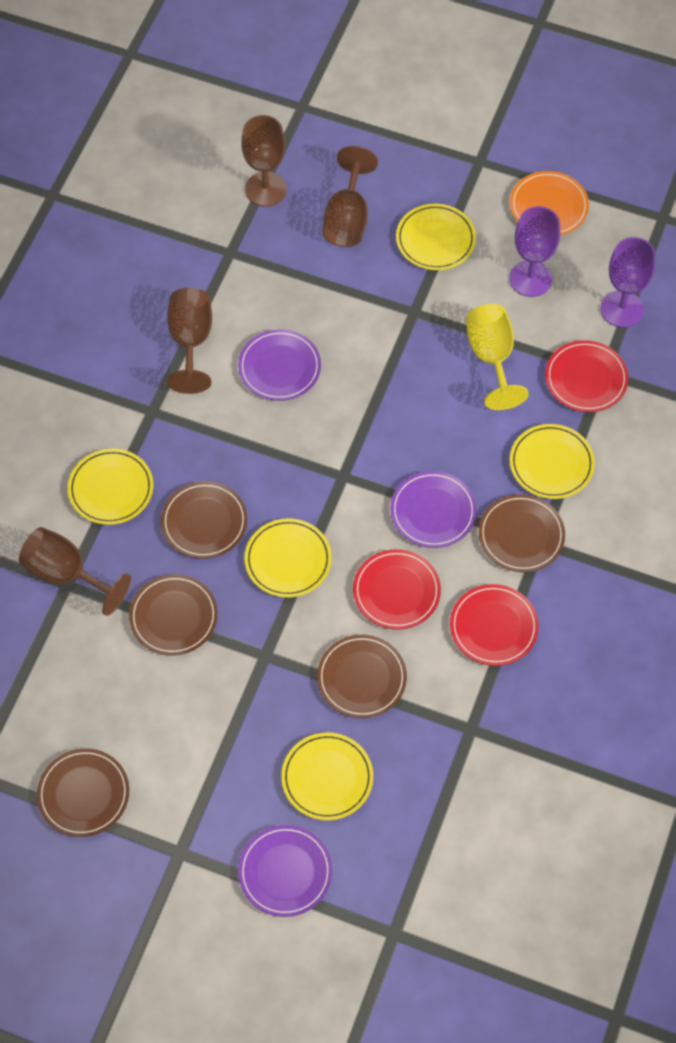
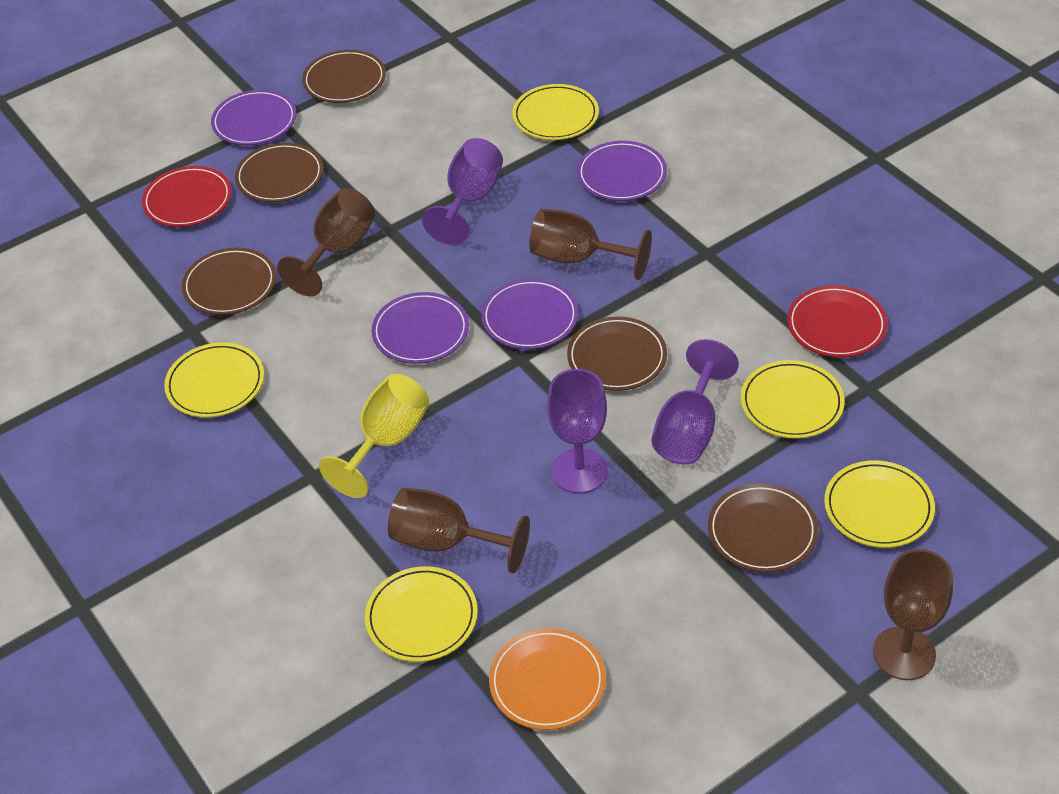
purple goblet: 2 -> 3
purple plate: 3 -> 4
red plate: 3 -> 2

